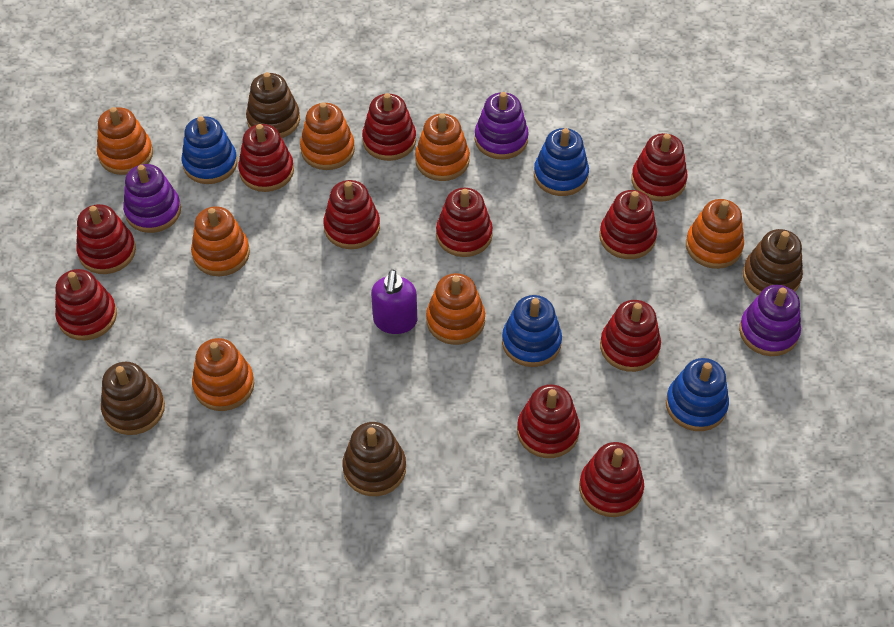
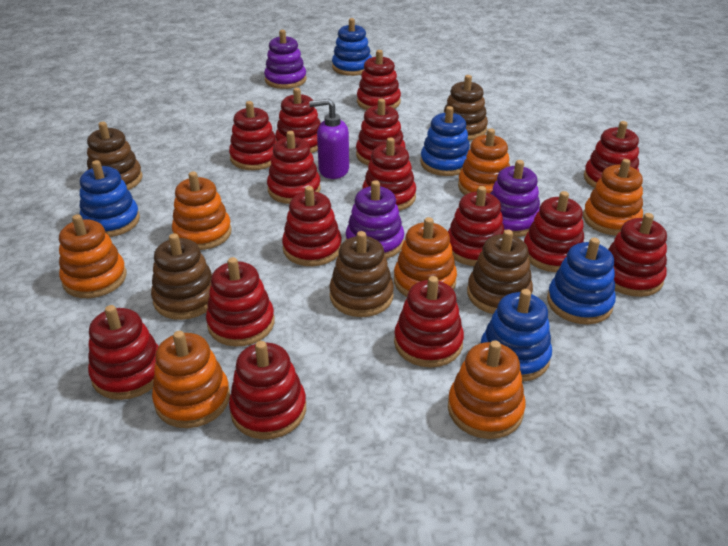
blue stacking toy: 4 -> 5
brown stacking toy: 4 -> 5
red stacking toy: 11 -> 15

